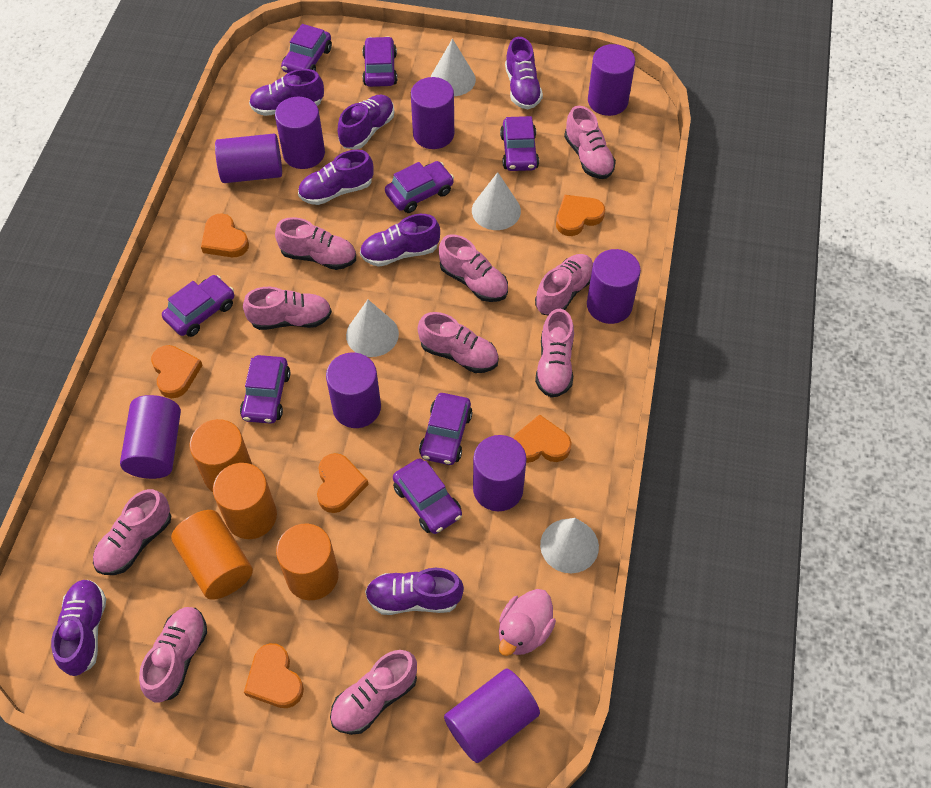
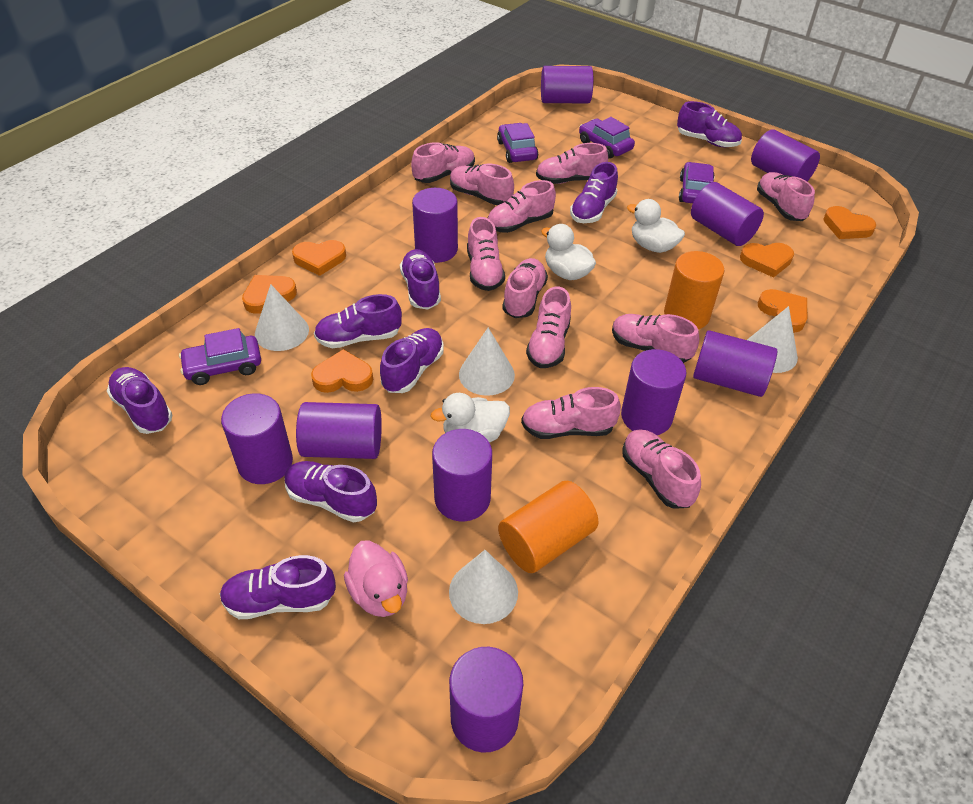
orange cylinder: 4 -> 2
pink shoe: 10 -> 11
purple car: 8 -> 4
purple cylinder: 9 -> 10
purple shoe: 7 -> 8
white duck: 0 -> 3

